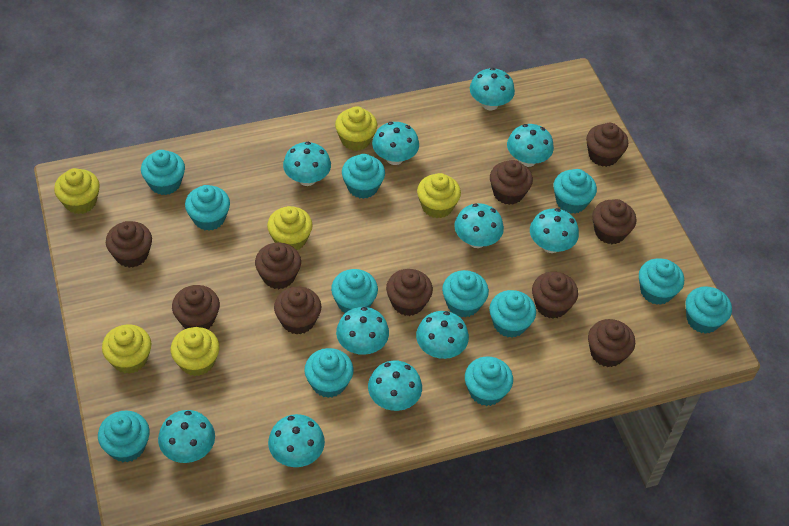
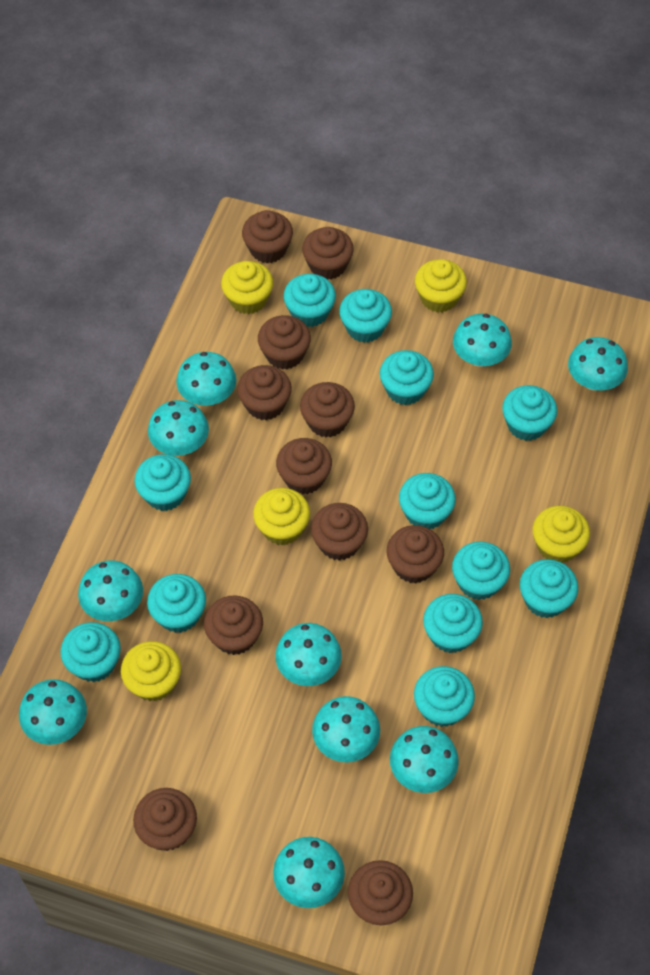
brown cupcake: 10 -> 11
turquoise mushroom: 11 -> 10
yellow cupcake: 6 -> 5

